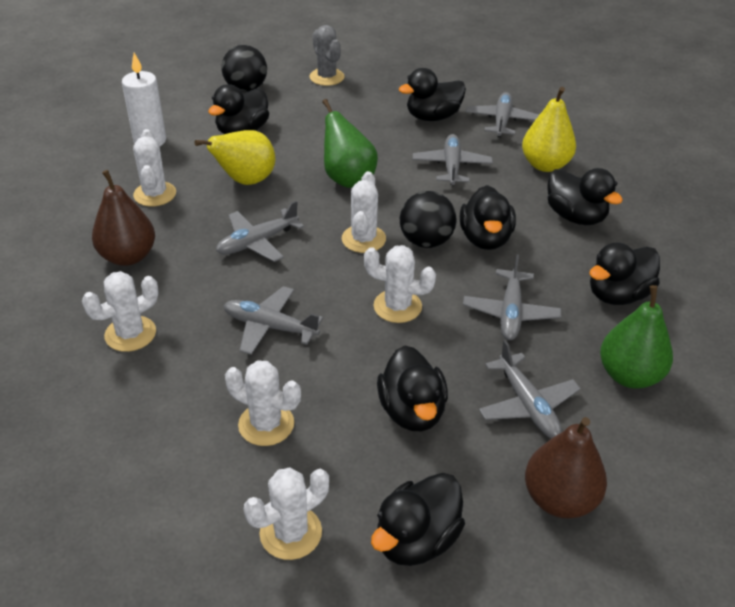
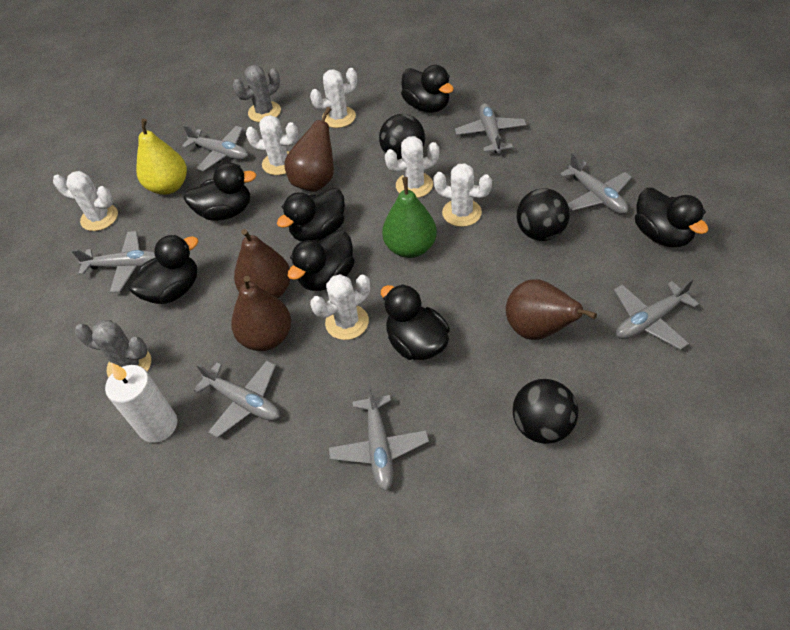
black ball: 2 -> 3
brown pear: 2 -> 4
green pear: 2 -> 1
grey cactus: 1 -> 2
grey plane: 6 -> 7
yellow pear: 2 -> 1

